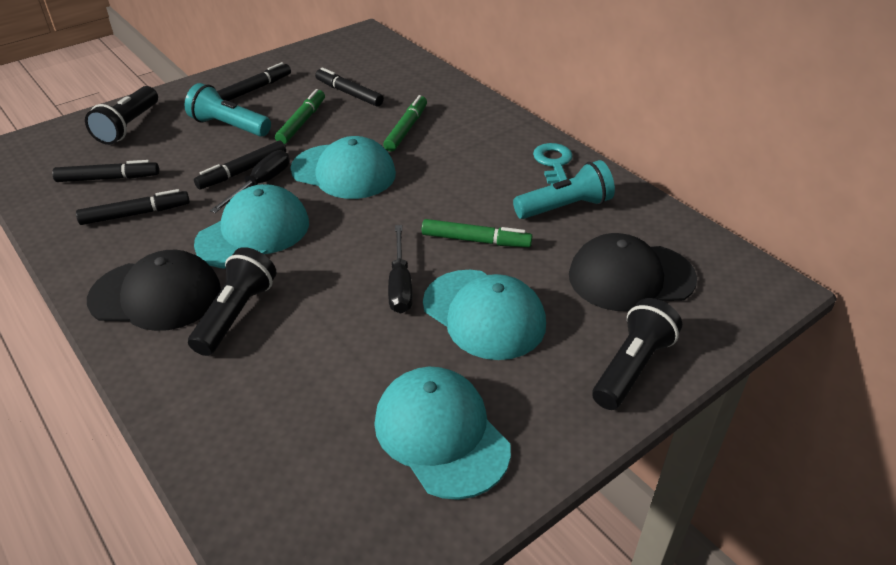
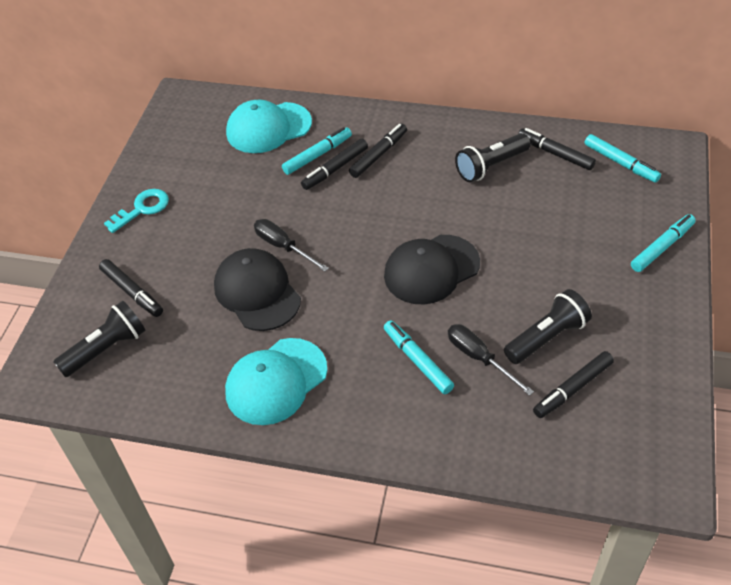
green marker: 3 -> 0
turquoise cap: 4 -> 2
turquoise flashlight: 2 -> 0
turquoise marker: 0 -> 4

